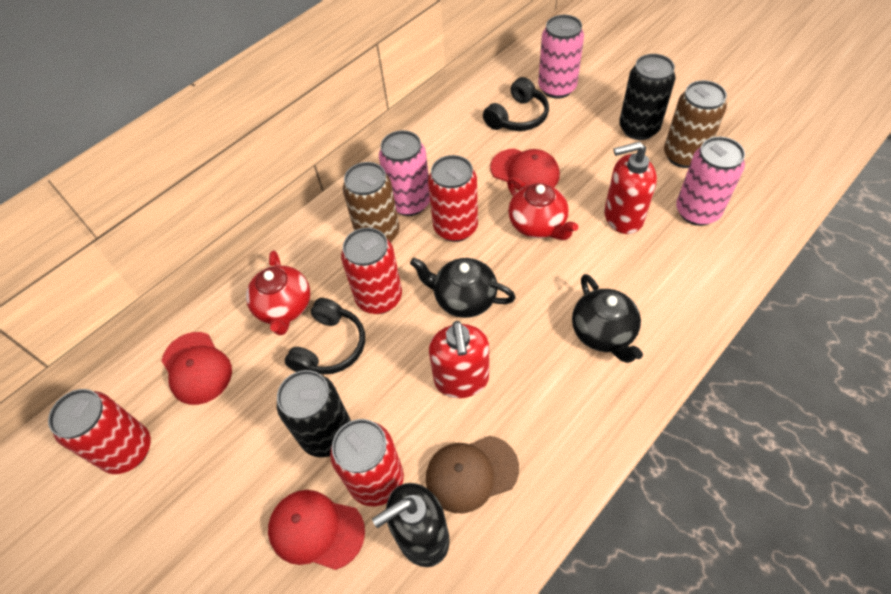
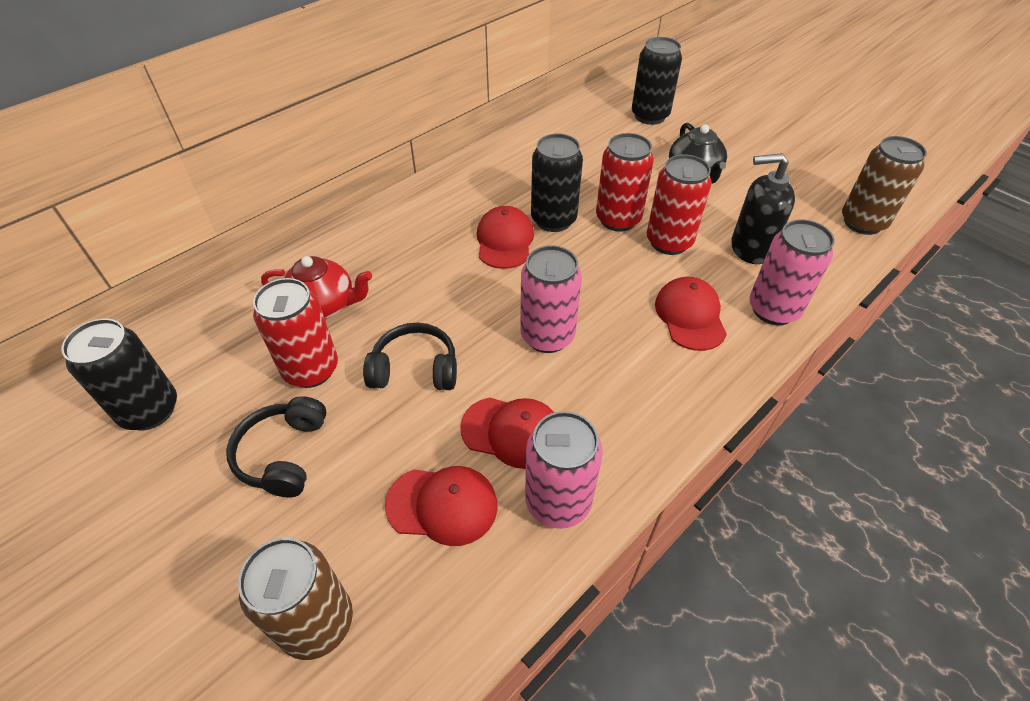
black can: 2 -> 3
black teapot: 2 -> 1
brown cap: 1 -> 0
red can: 4 -> 3
red cap: 3 -> 4
red soap dispenser: 2 -> 0
red teapot: 2 -> 1

